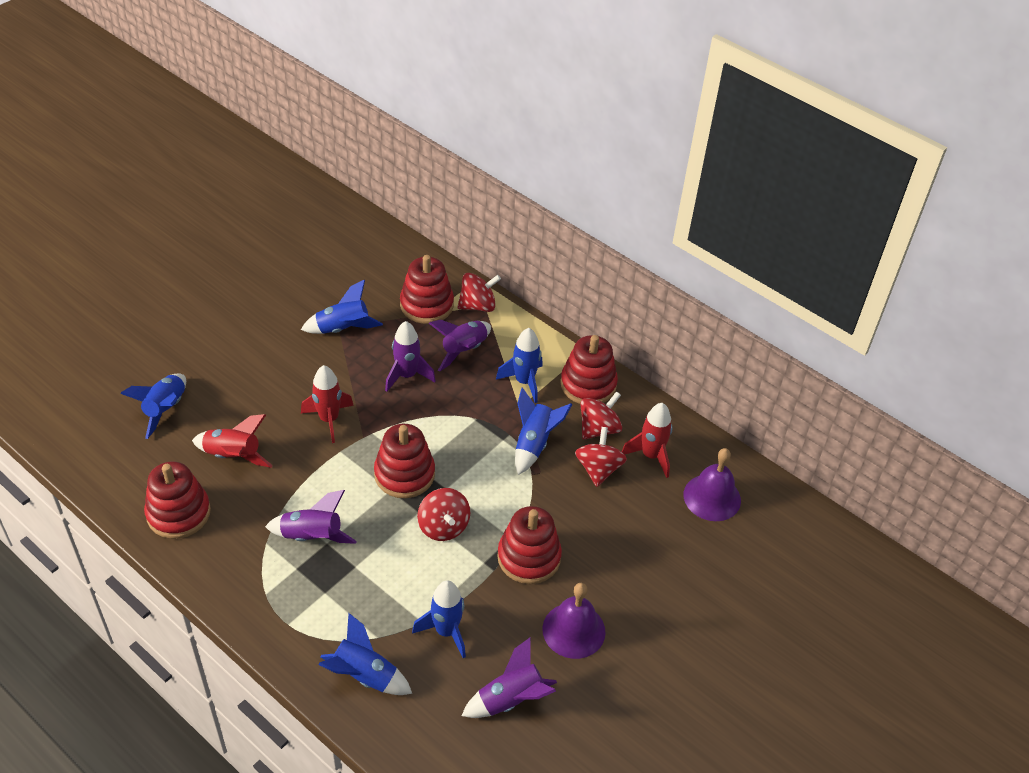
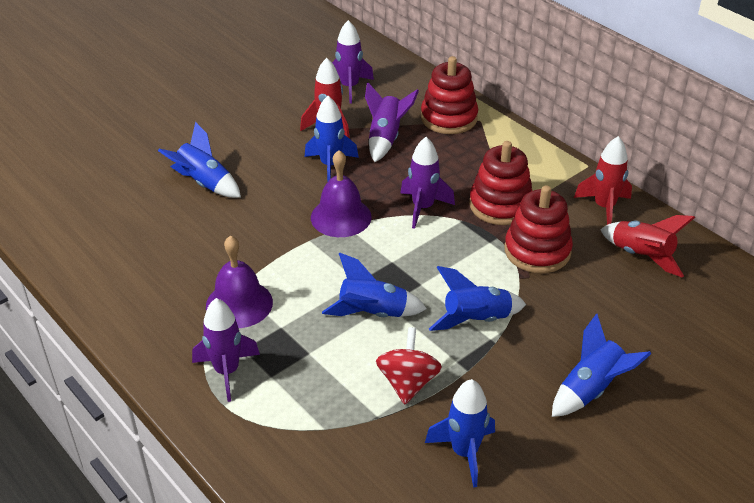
red spinning top: 4 -> 1
red stacking toy: 5 -> 3

